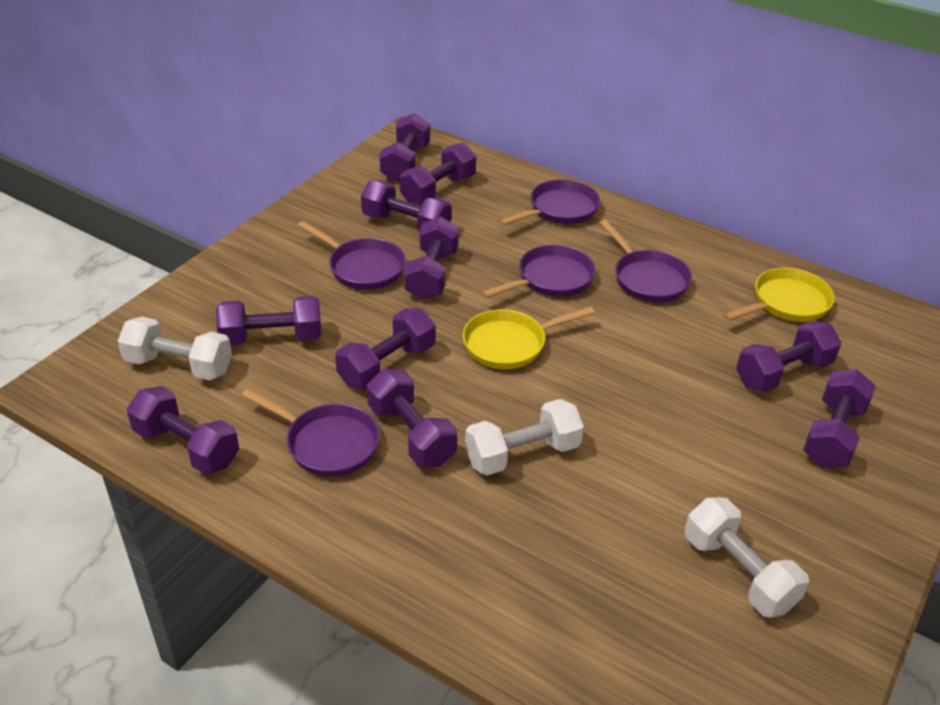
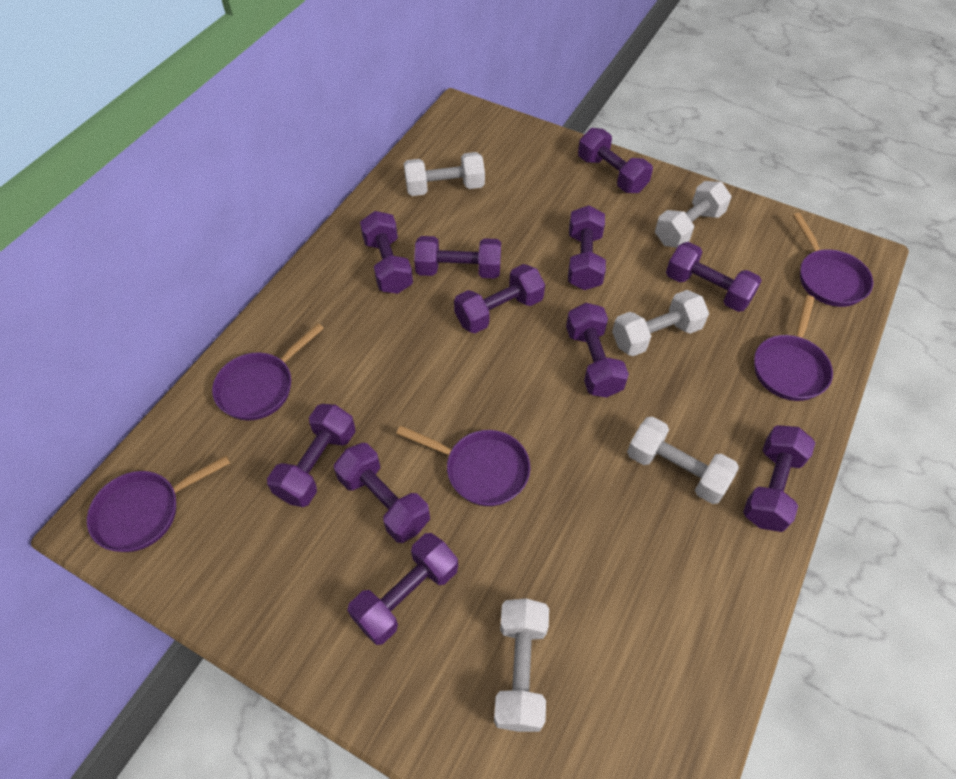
purple dumbbell: 10 -> 11
white dumbbell: 3 -> 5
yellow pan: 2 -> 0

